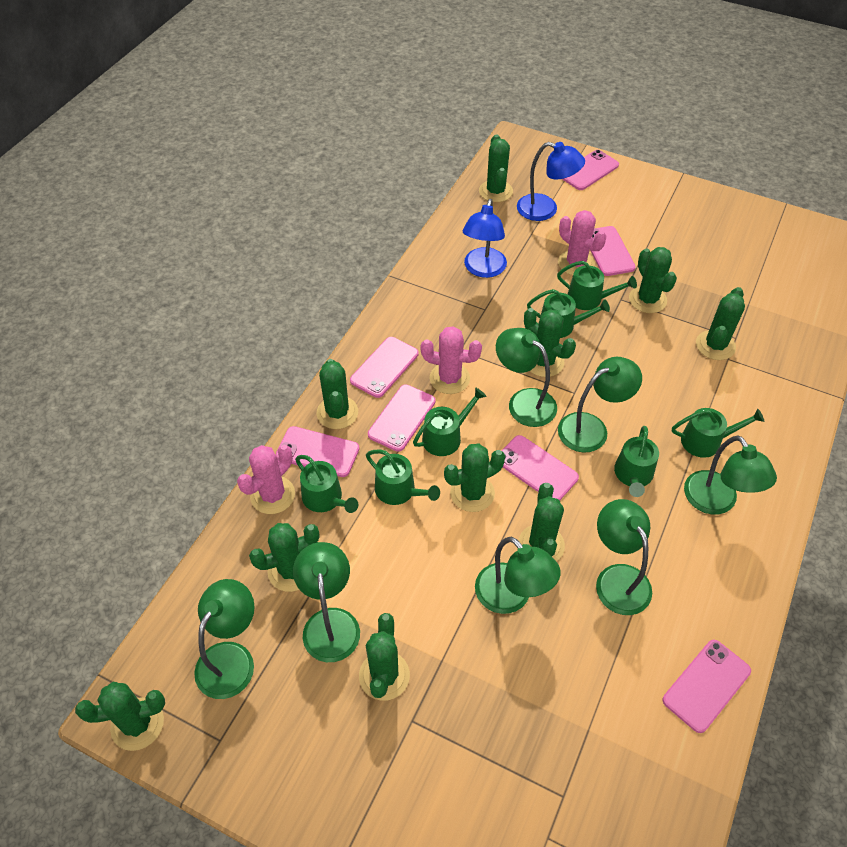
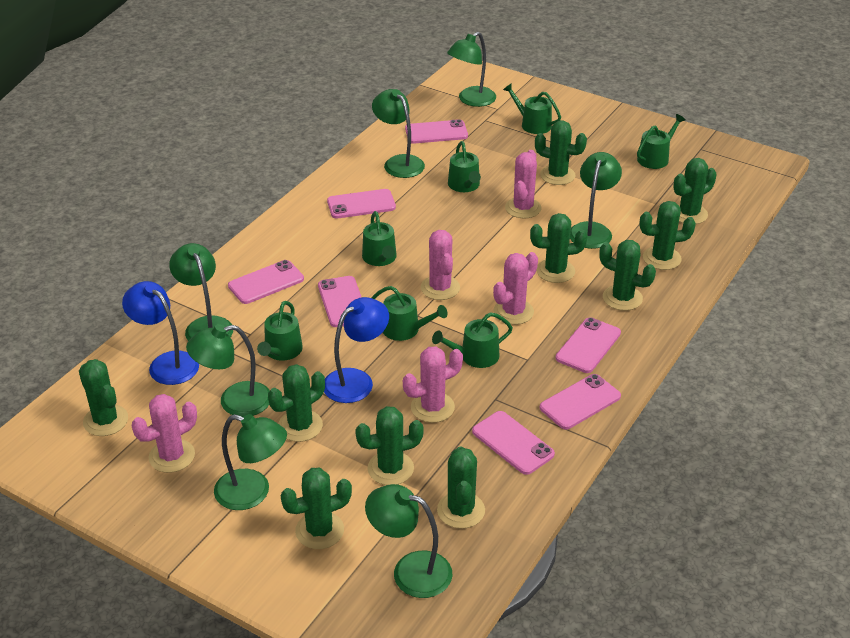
pink cactus: 3 -> 5

